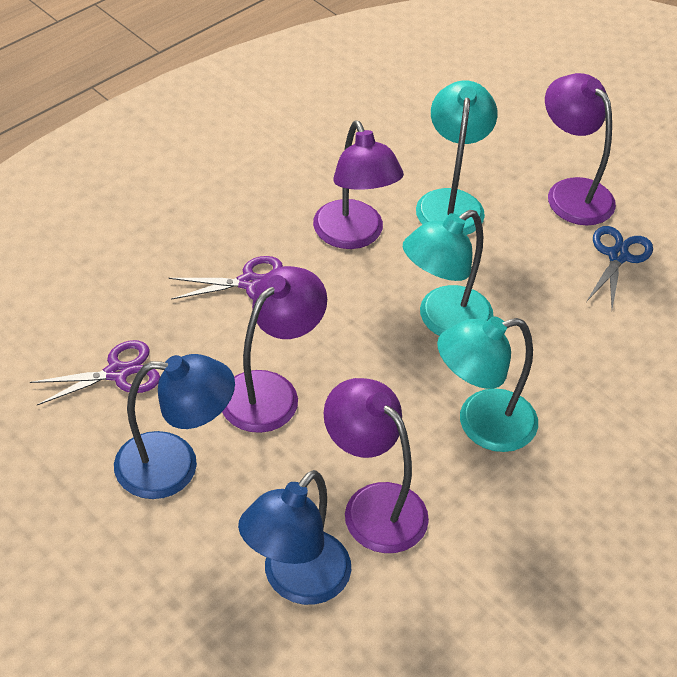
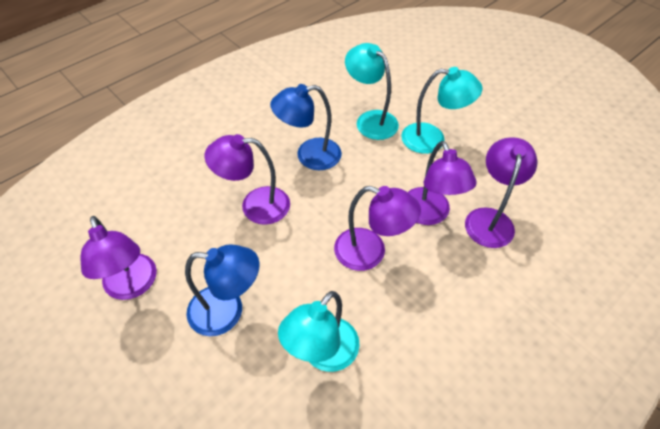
blue scissors: 1 -> 0
purple lamp: 4 -> 5
purple scissors: 2 -> 0

